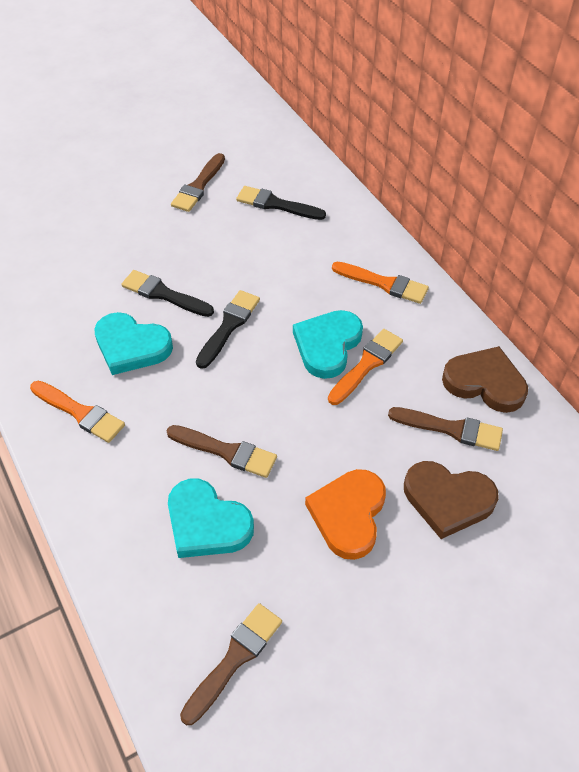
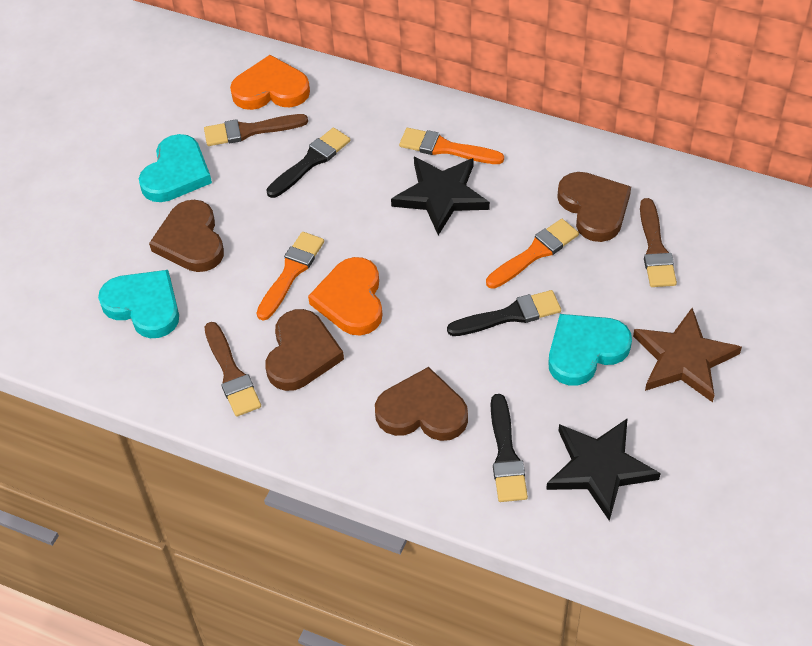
black star: 0 -> 2
brown brush: 4 -> 3
brown heart: 2 -> 4
brown star: 0 -> 1
orange heart: 1 -> 2

